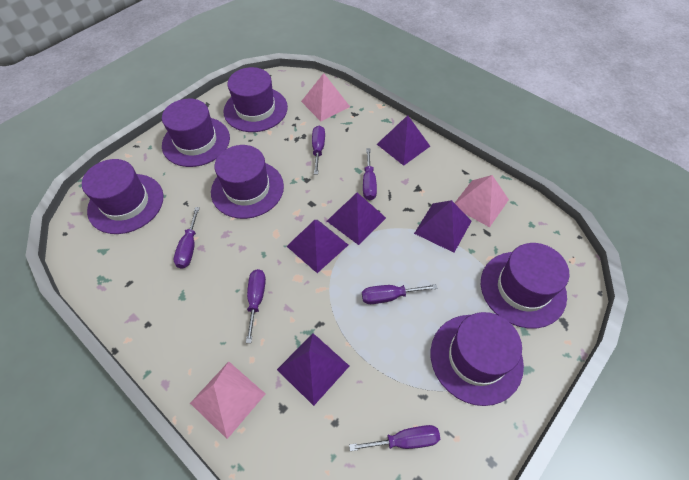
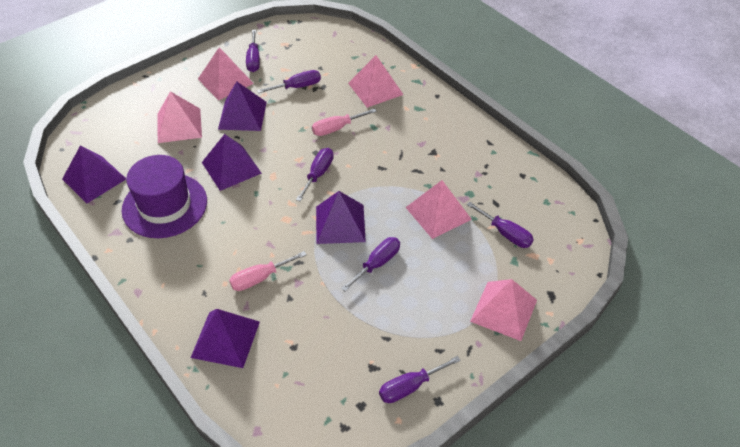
pink pyramid: 3 -> 5
pink screwdriver: 0 -> 2
purple hat: 6 -> 1

